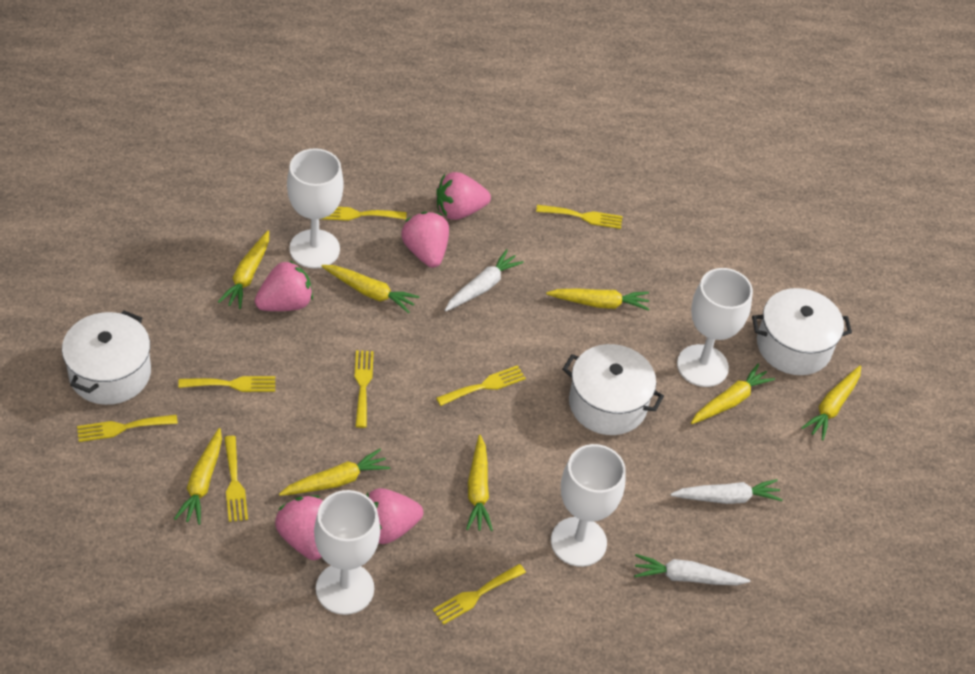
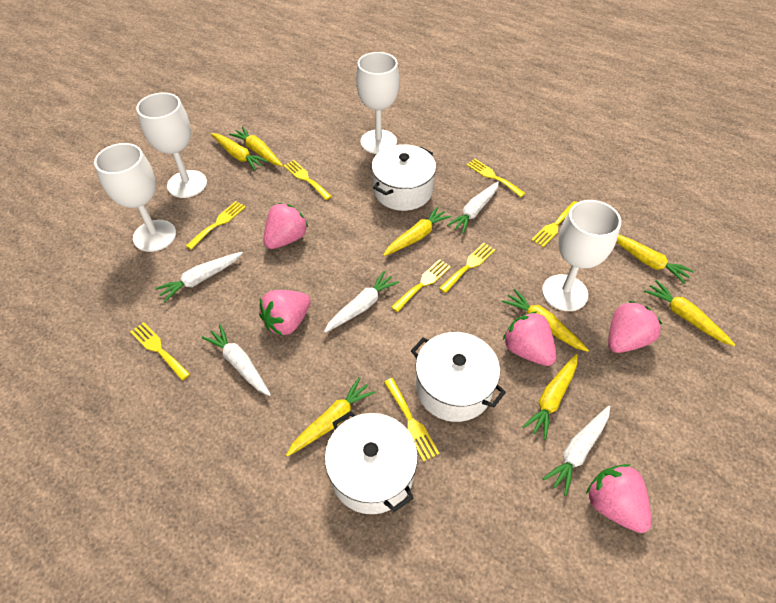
white carrot: 3 -> 5

